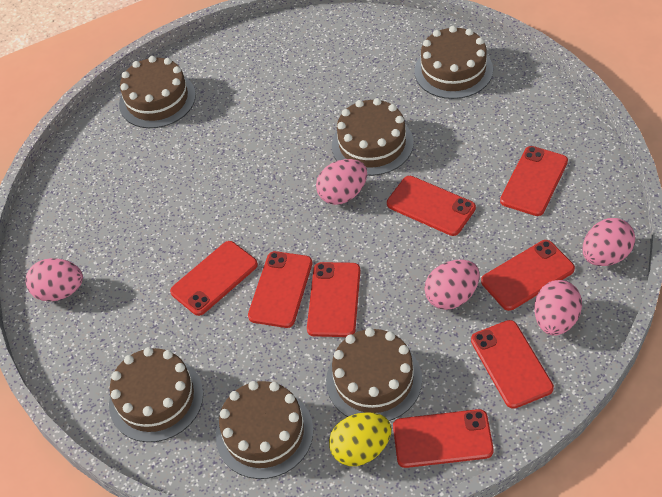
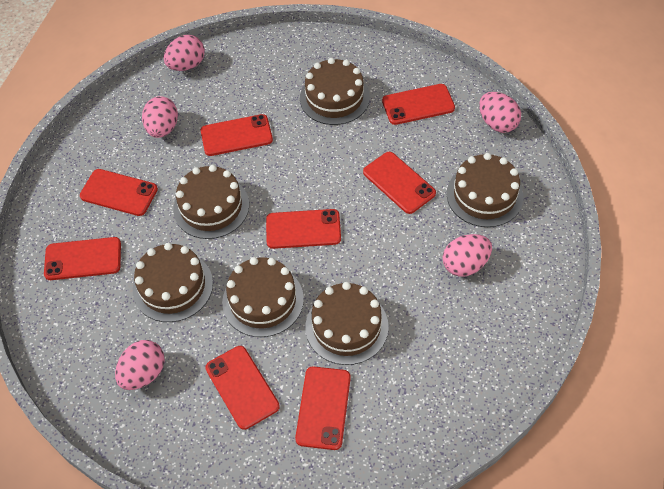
yellow egg: 1 -> 0

